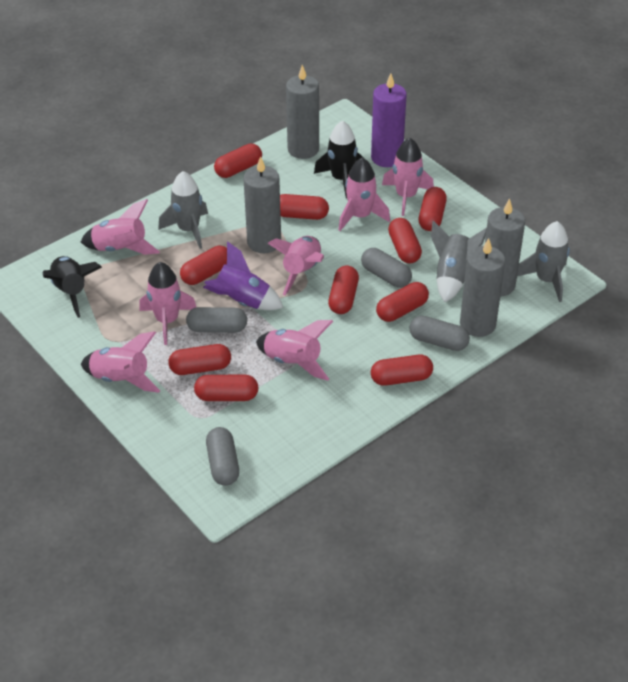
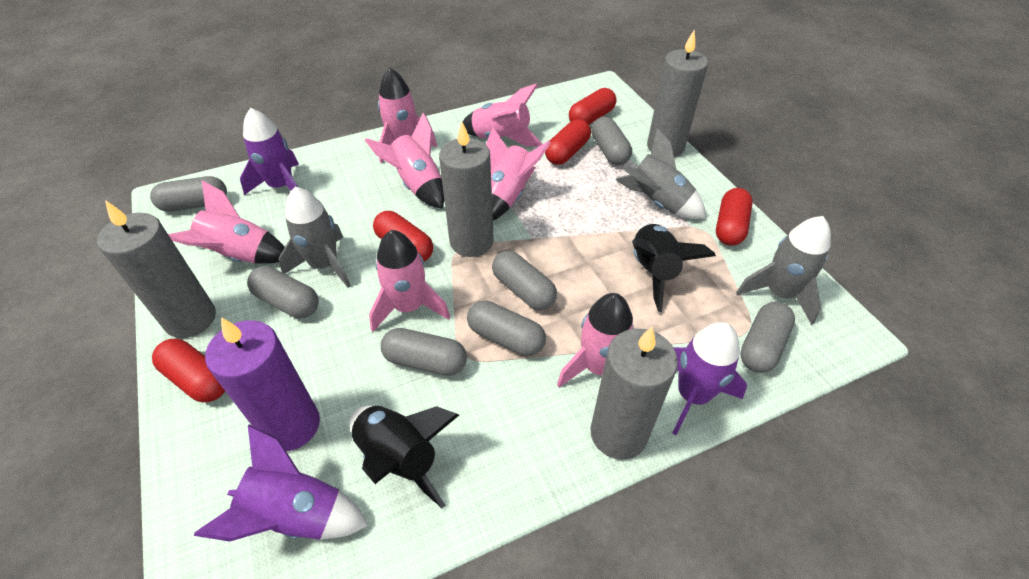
grey capsule: 4 -> 7
purple rocket: 1 -> 3
red capsule: 10 -> 5

